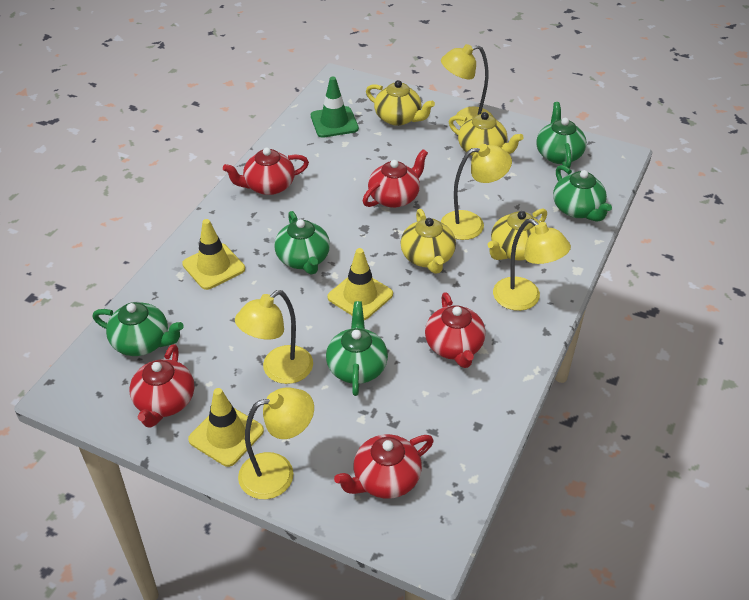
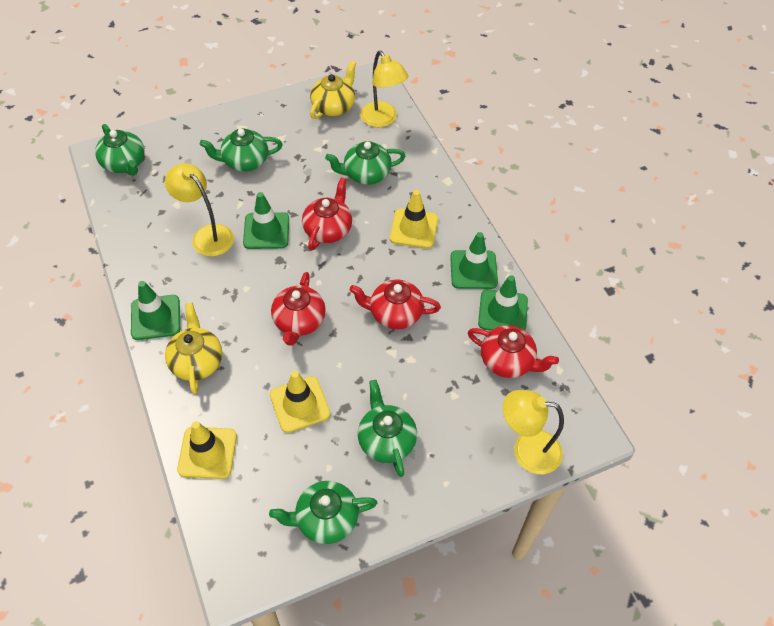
green traffic cone: 1 -> 4
red teapot: 5 -> 4
yellow lamp: 5 -> 3
yellow teapot: 4 -> 2

